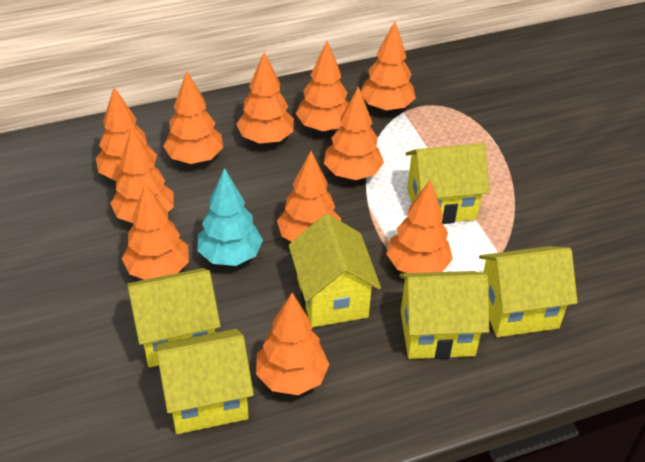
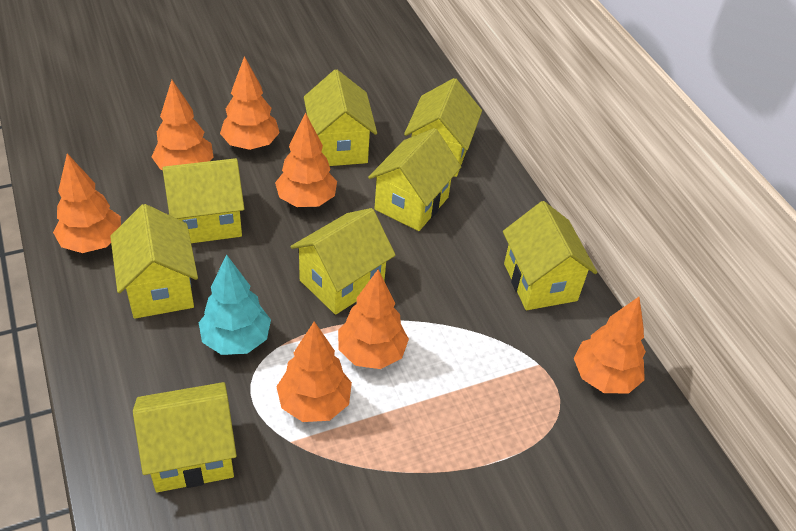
orange tree: 11 -> 7
yellow house: 6 -> 8

